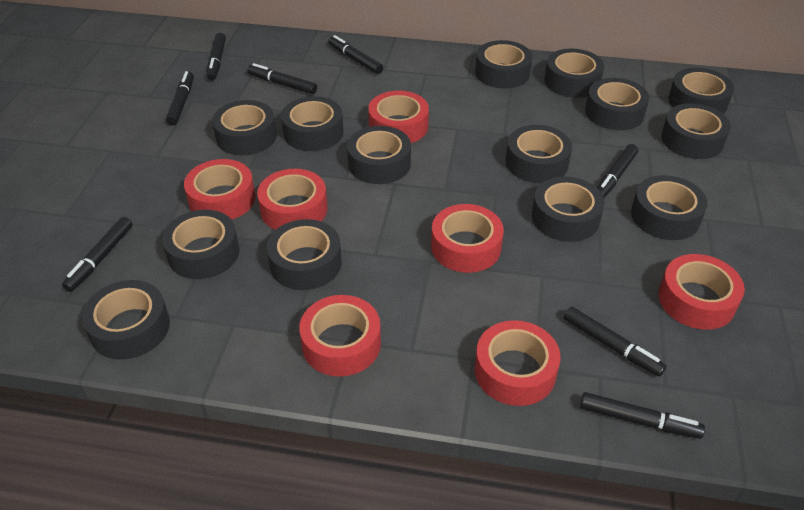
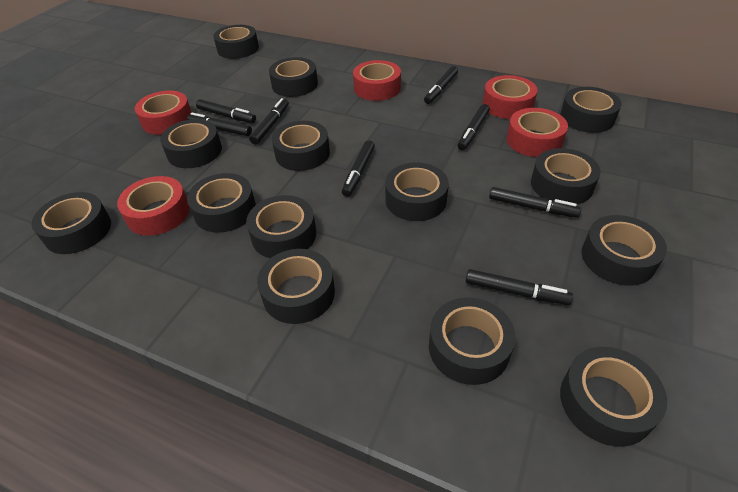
red tape: 7 -> 5

